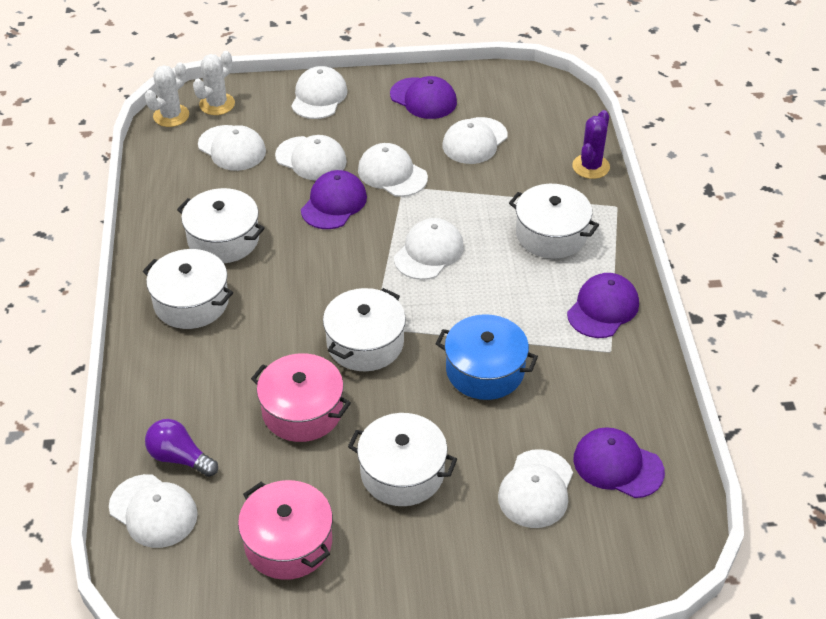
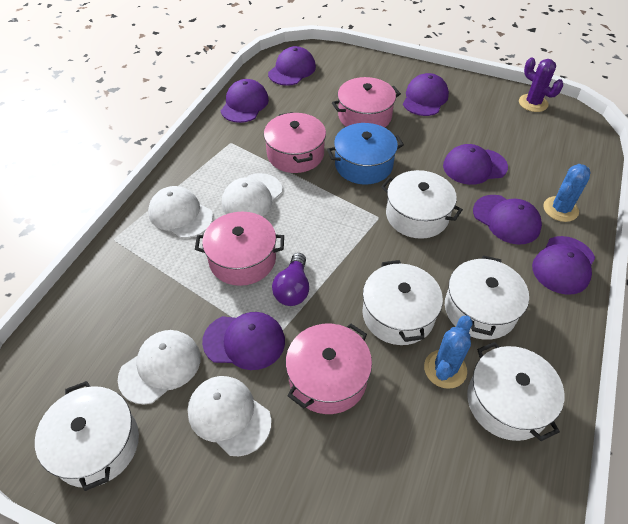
blue cactus: 0 -> 2
pink pot: 2 -> 4
purple cap: 4 -> 7
white cactus: 2 -> 0
white cap: 8 -> 4

